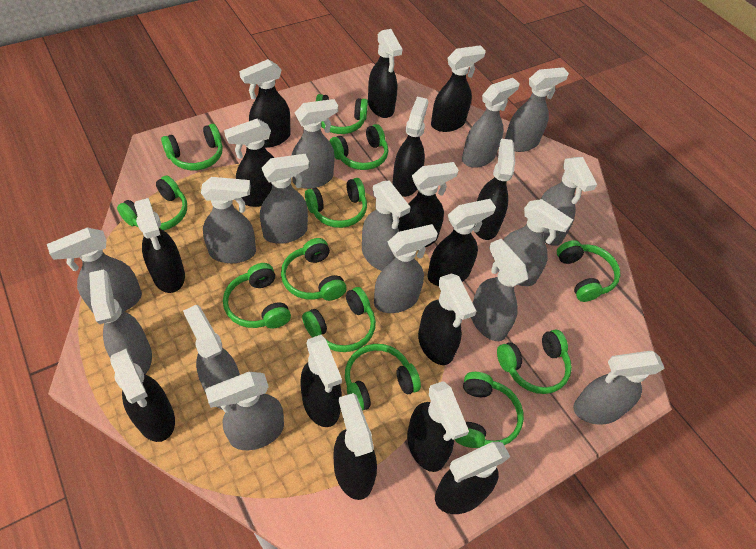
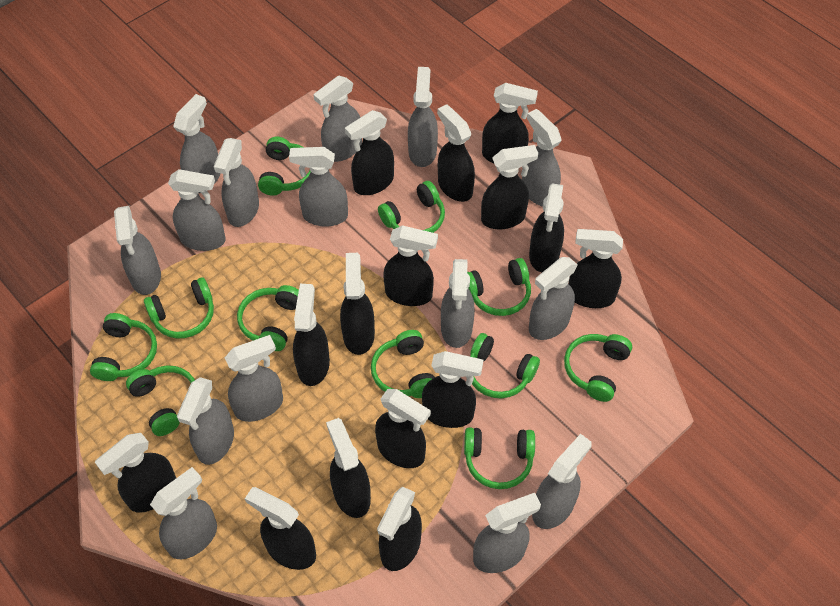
green headphones: 12 -> 11

